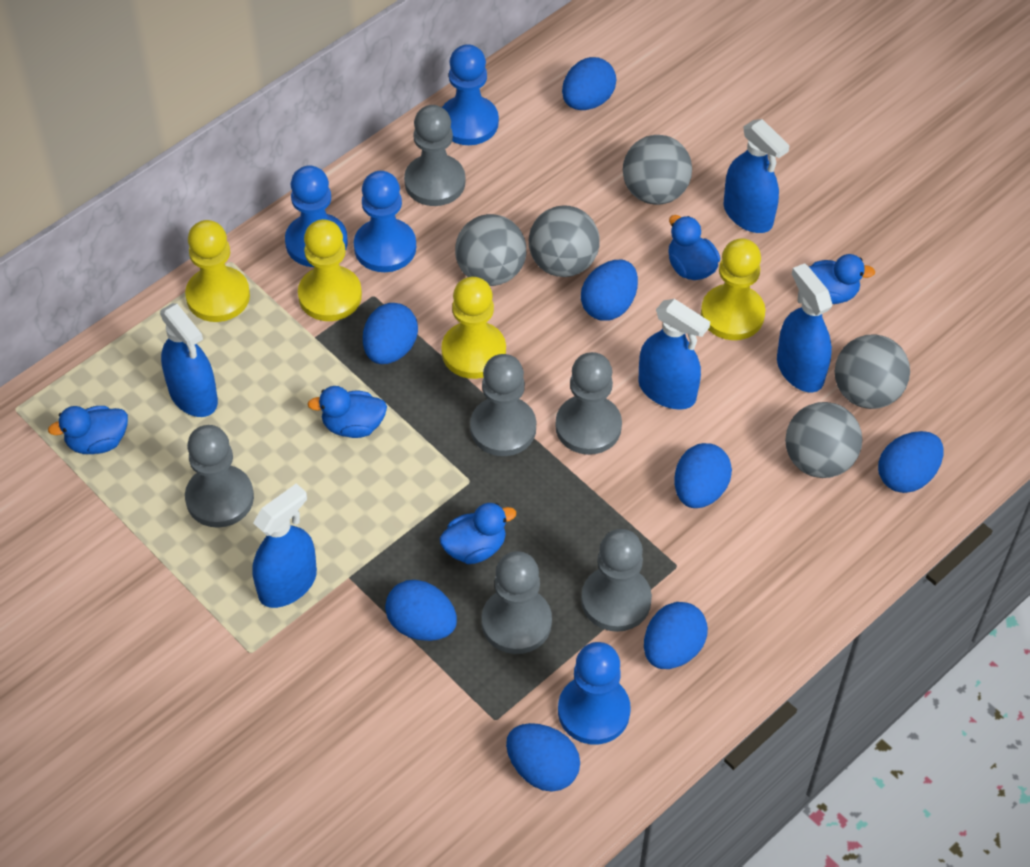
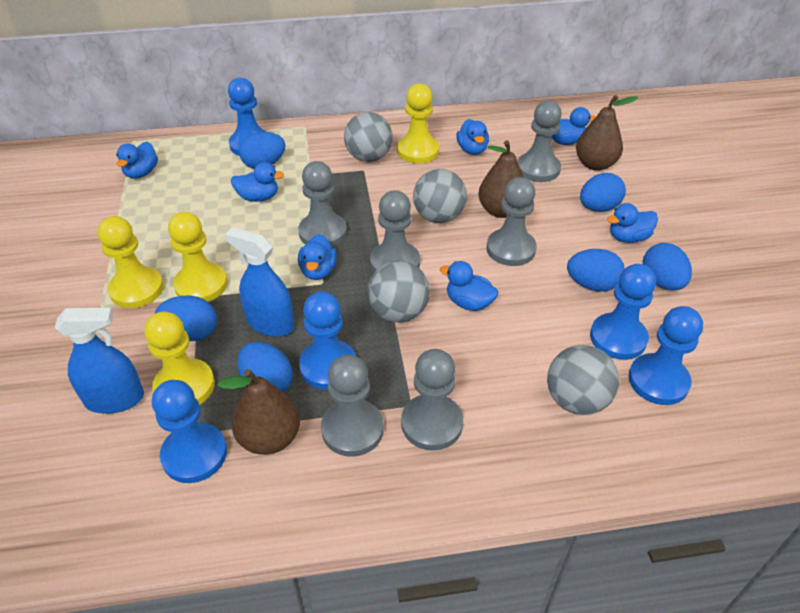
blue duck: 5 -> 7
blue egg: 8 -> 6
blue pawn: 4 -> 5
blue spray bottle: 5 -> 2
brown pear: 0 -> 3
grey ball: 5 -> 4

